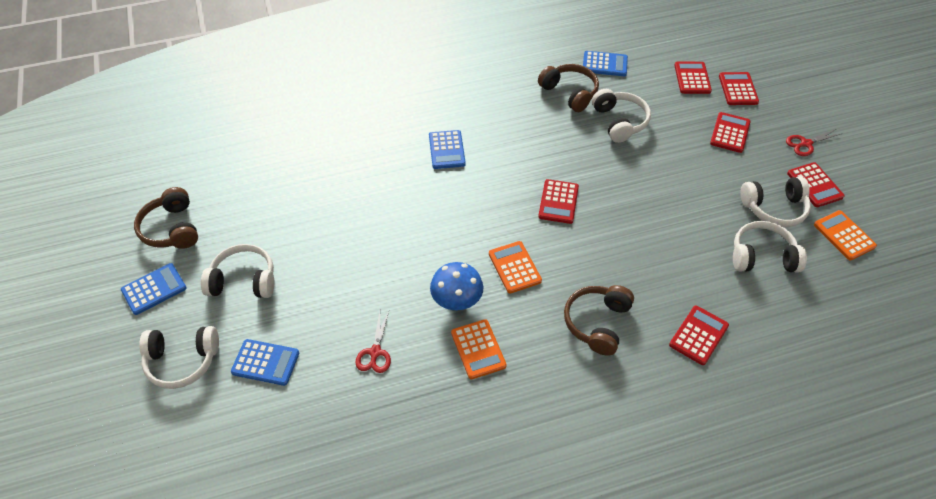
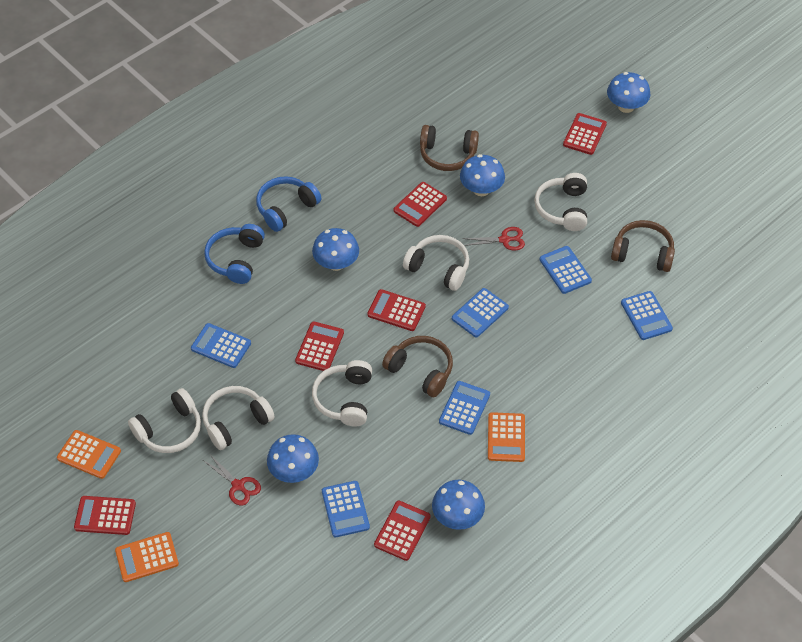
blue calculator: 4 -> 6
blue headphones: 0 -> 2
blue mushroom: 1 -> 5

